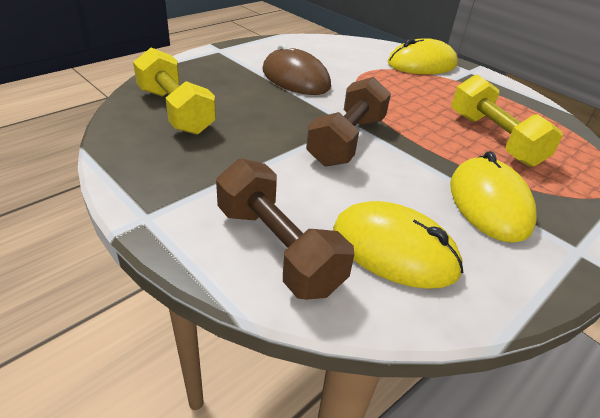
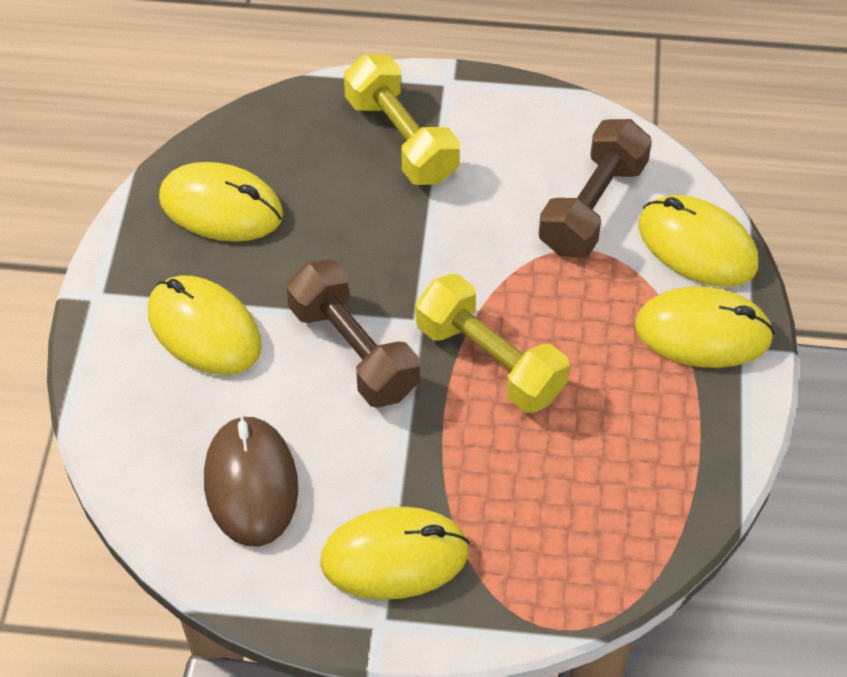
yellow mouse: 3 -> 5

